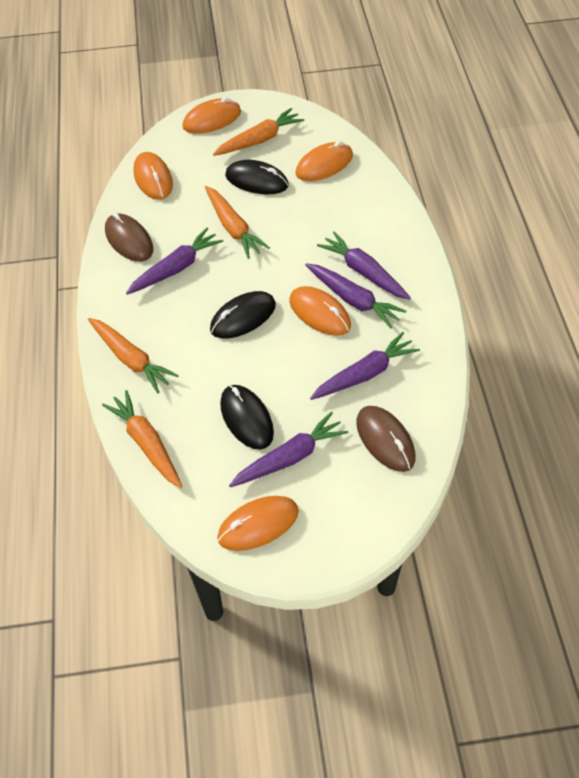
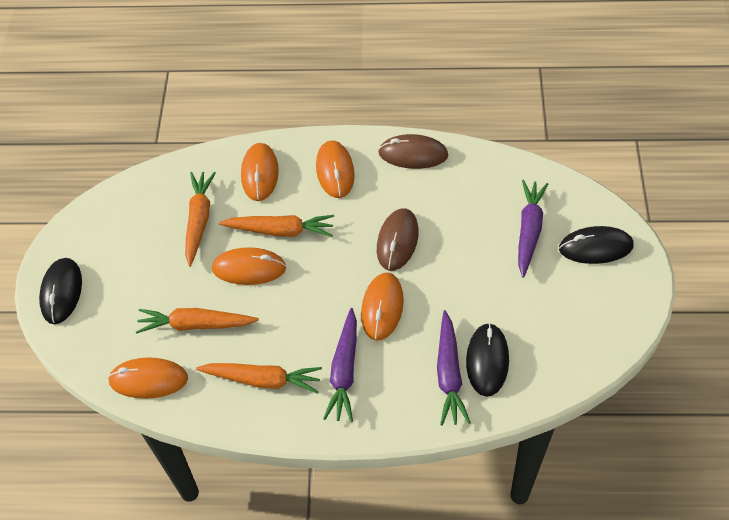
purple carrot: 5 -> 3

